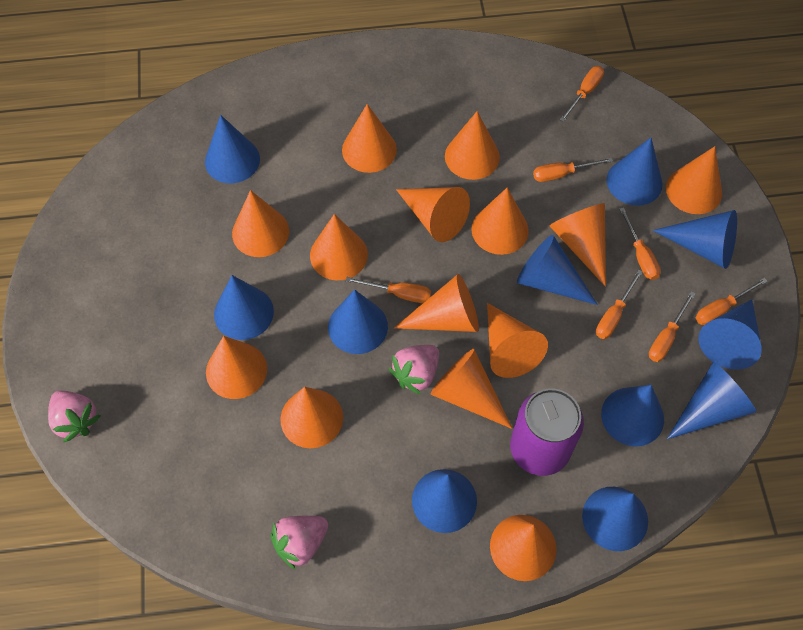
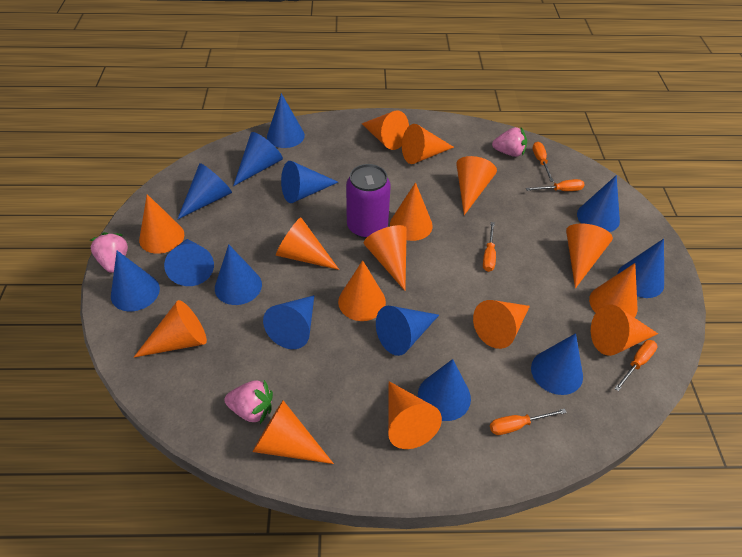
blue cone: 11 -> 13
orange cone: 14 -> 15
orange screwdriver: 7 -> 5

